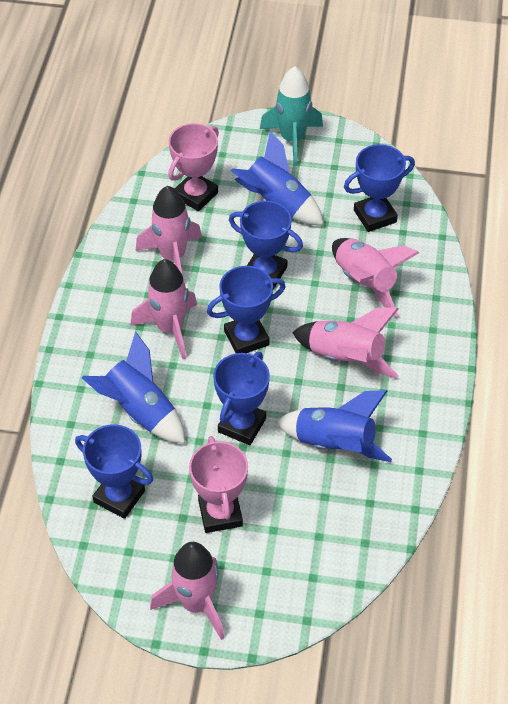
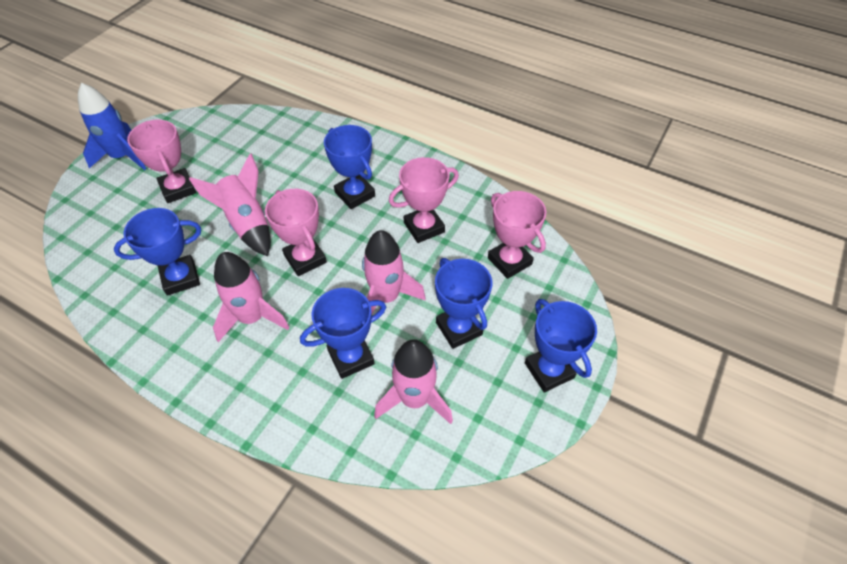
blue rocket: 3 -> 1
pink rocket: 5 -> 4
pink trophy: 2 -> 4
turquoise rocket: 1 -> 0

